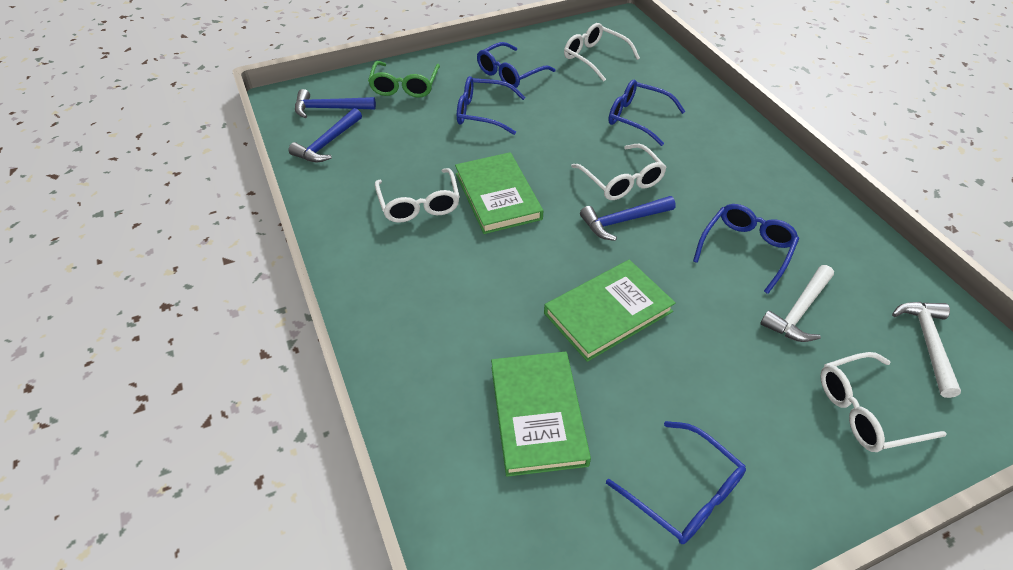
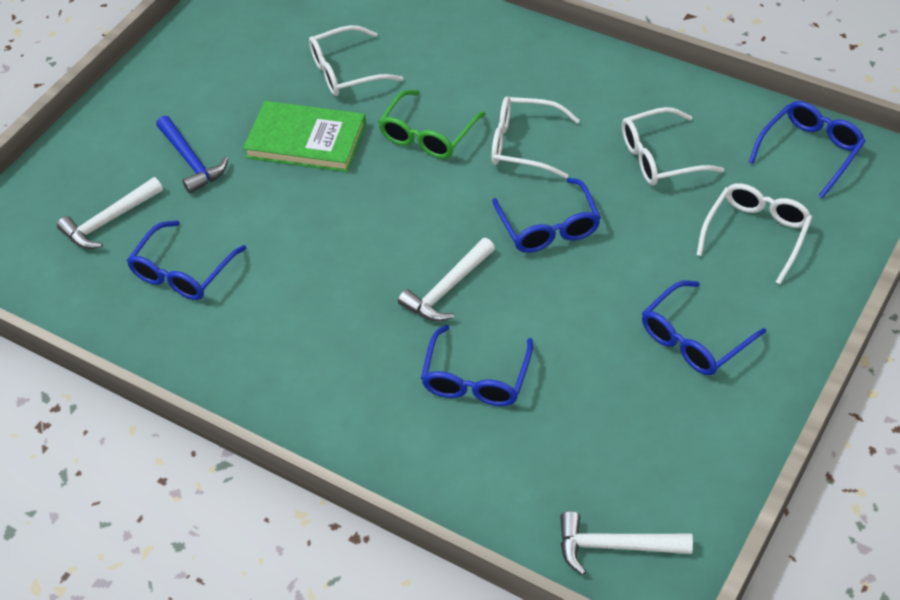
blue hammer: 3 -> 1
green book: 3 -> 1
white hammer: 2 -> 3

